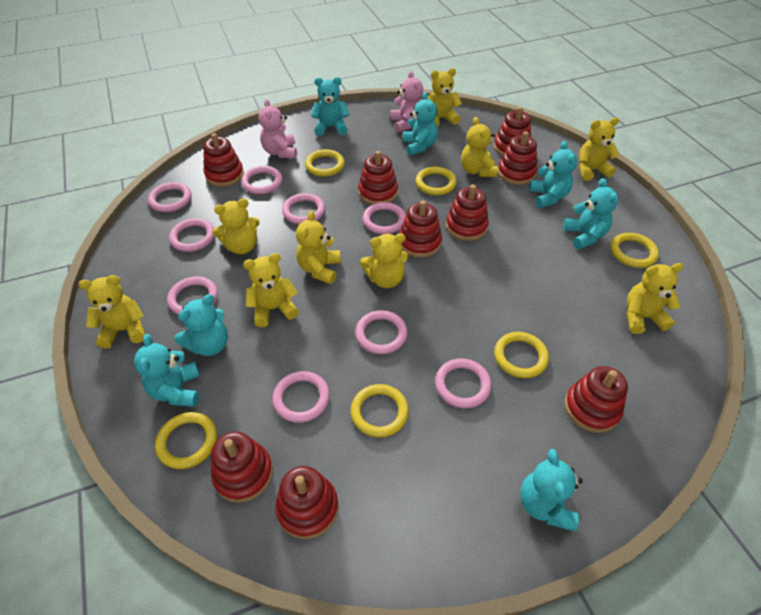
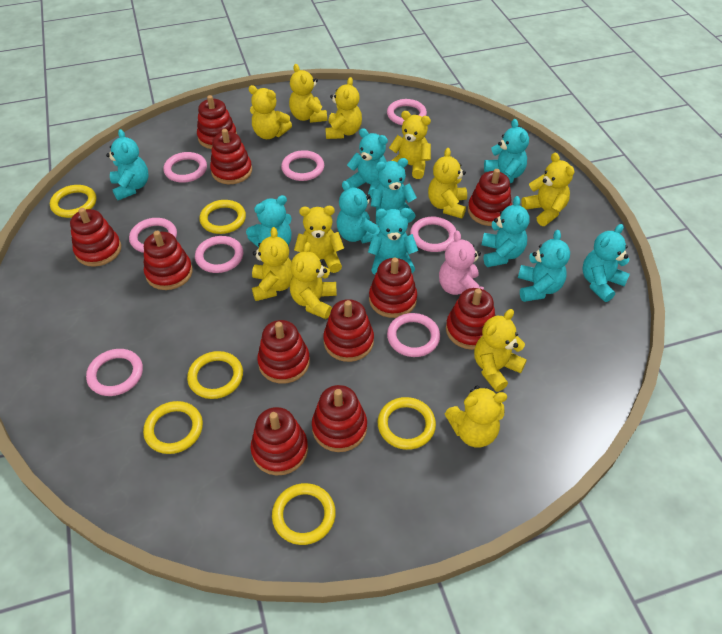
pink ring: 9 -> 8
pink teddy bear: 2 -> 1
red stacking toy: 9 -> 11
turquoise teddy bear: 7 -> 10
yellow teddy bear: 9 -> 11

